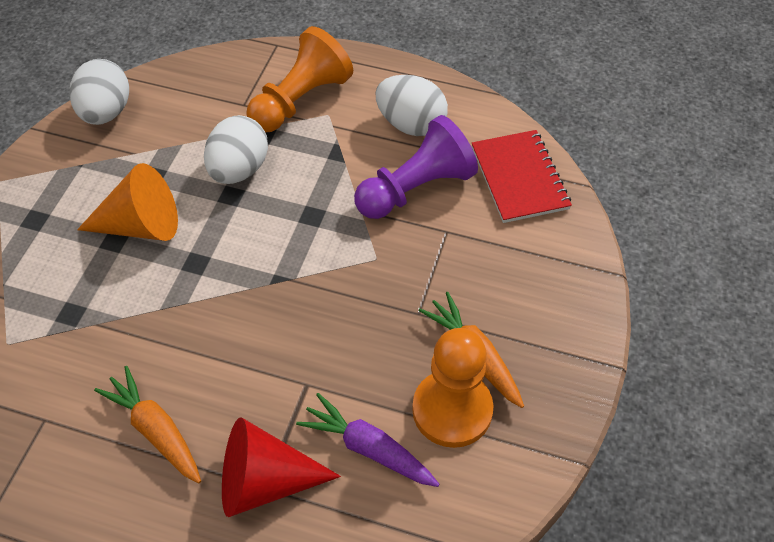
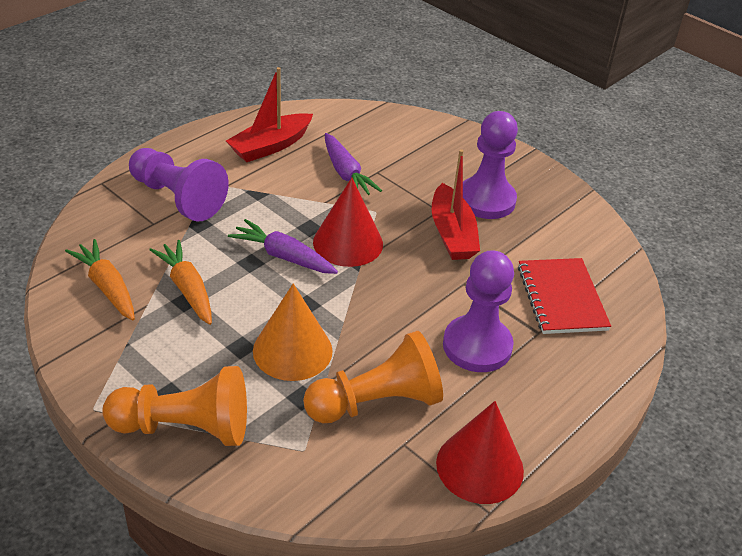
purple carrot: 1 -> 2
purple pawn: 1 -> 3
red boat: 0 -> 2
red cone: 1 -> 2
white egg: 3 -> 0

